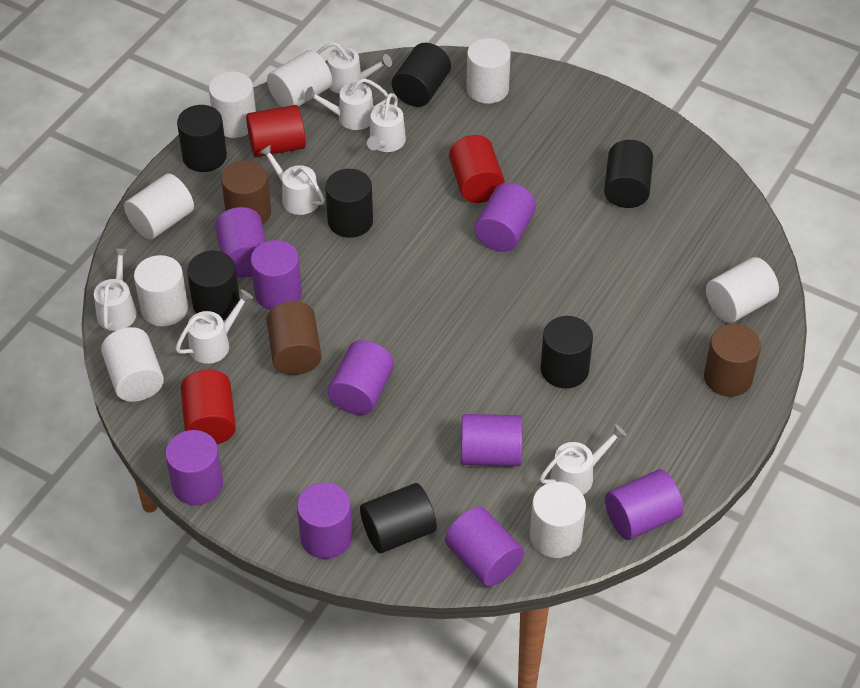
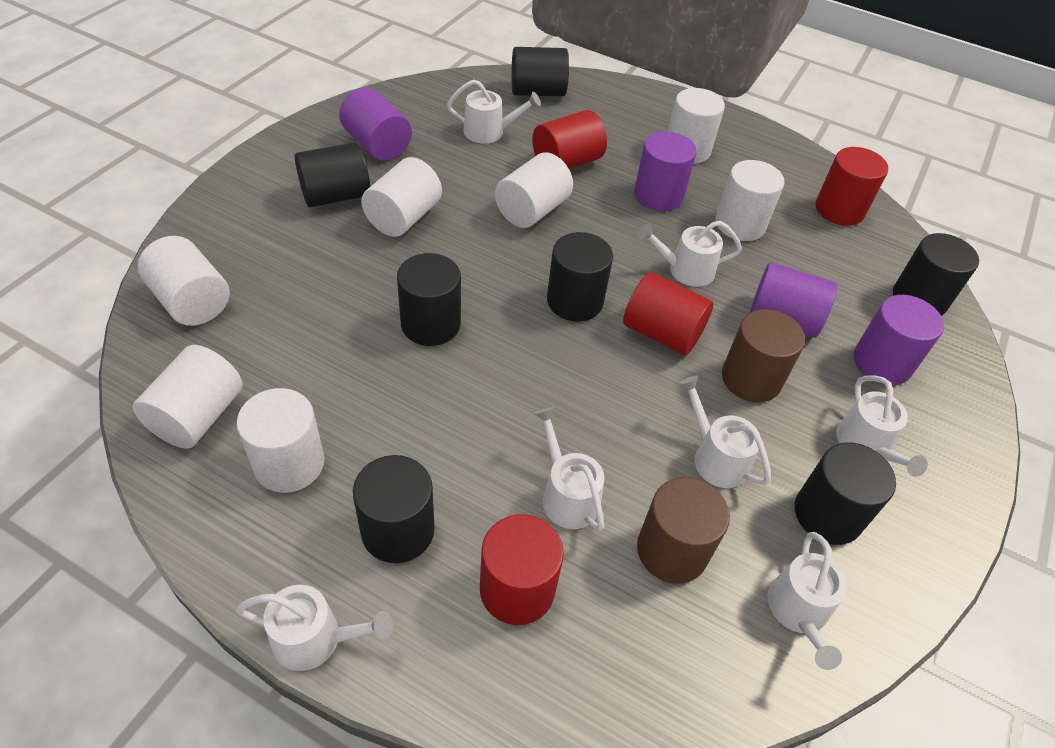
brown cylinder: 3 -> 2
purple cylinder: 9 -> 4
red cylinder: 3 -> 4
white cylinder: 8 -> 7

